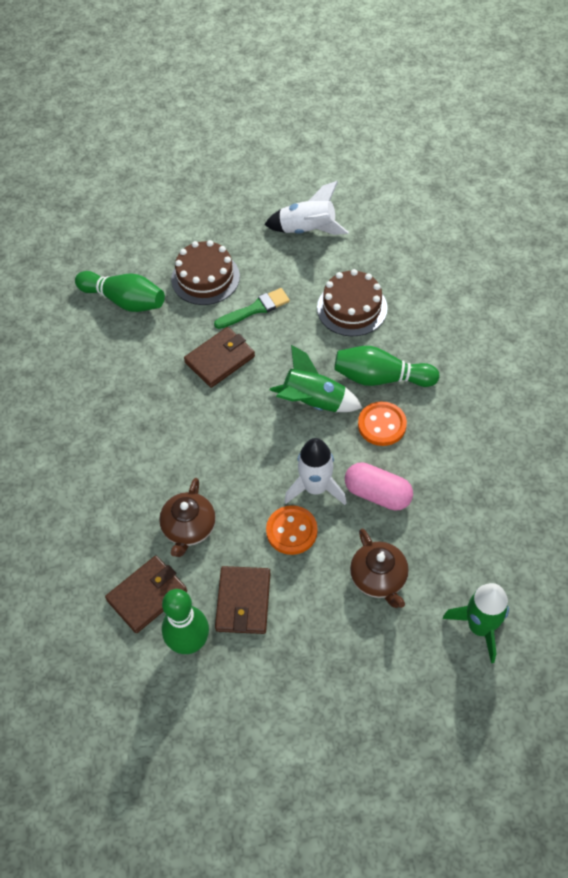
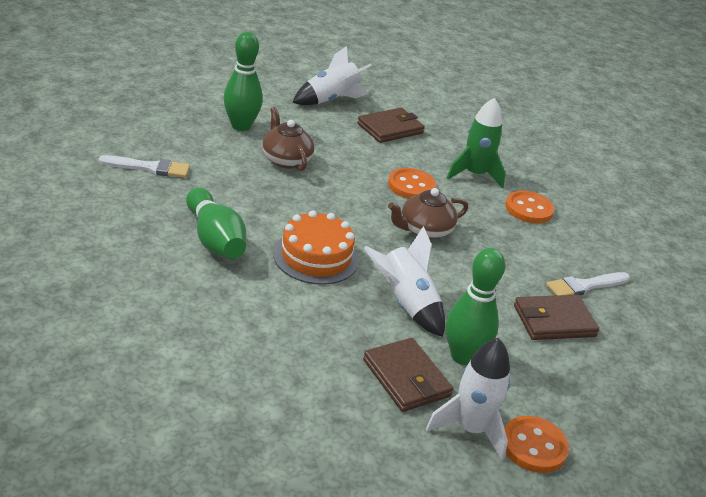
brown cake: 2 -> 0
green brush: 1 -> 0
green rocket: 2 -> 1
orange button: 2 -> 3
orange cake: 0 -> 1
pink capsule: 1 -> 0
white brush: 0 -> 2
white rocket: 2 -> 3

